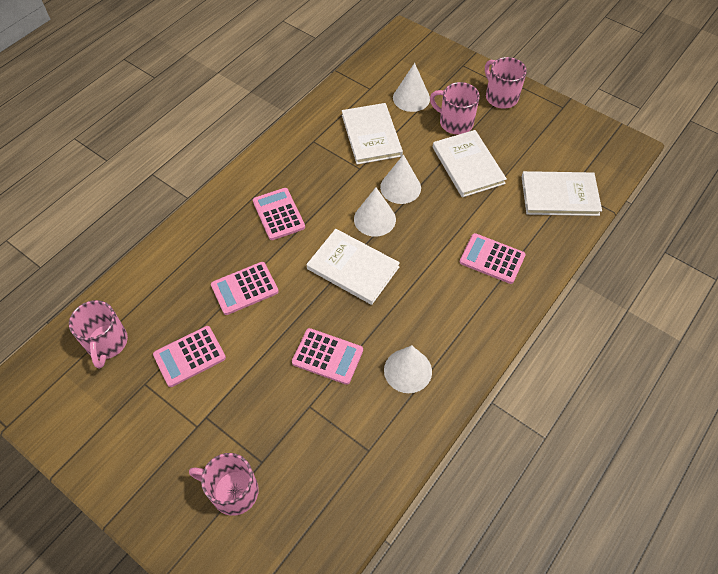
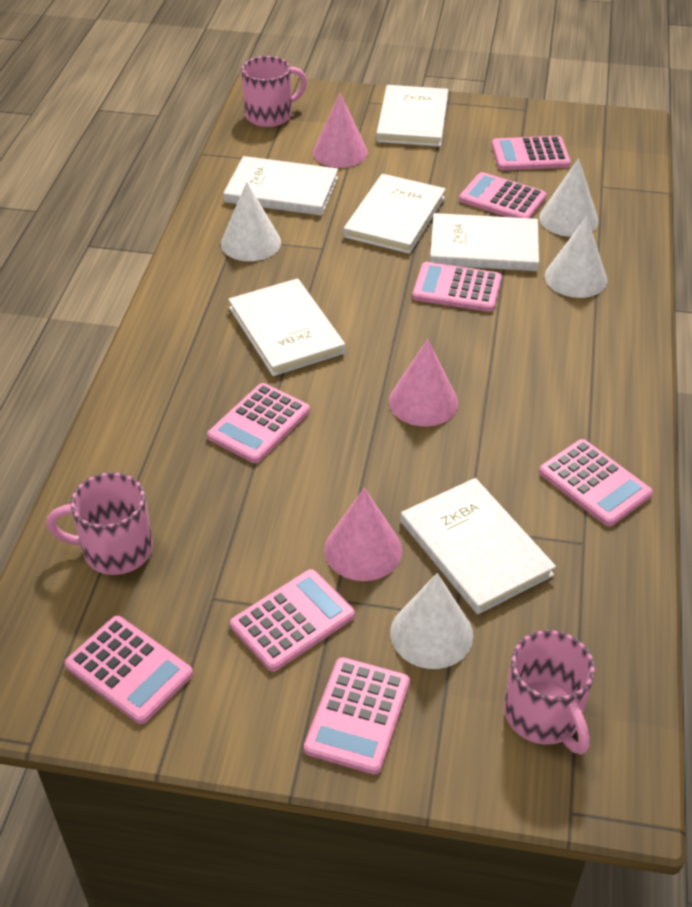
pink calculator: 5 -> 8
pink cone: 0 -> 3
pink mug: 4 -> 3
white book: 4 -> 6

